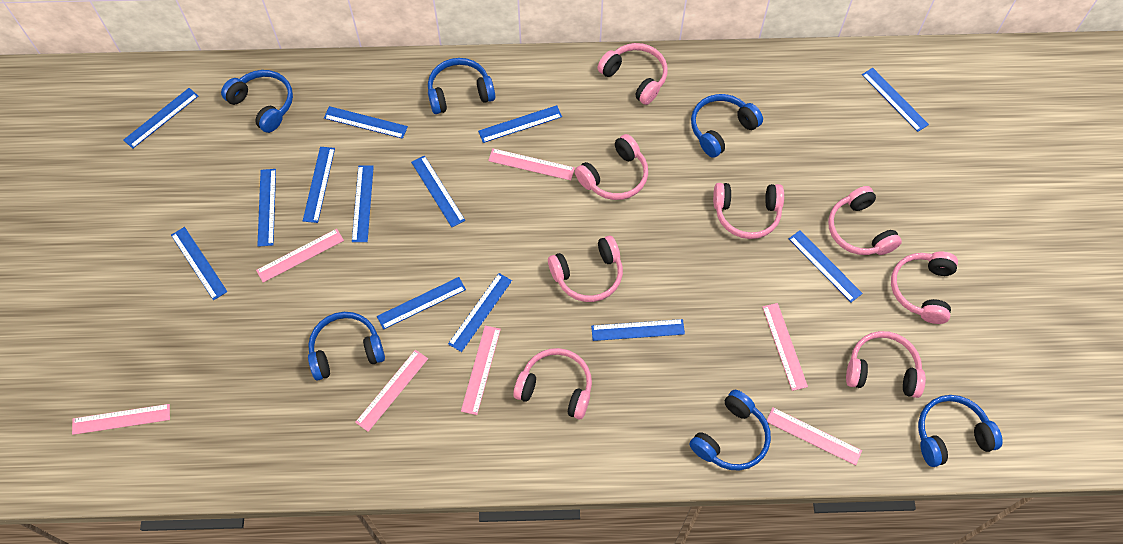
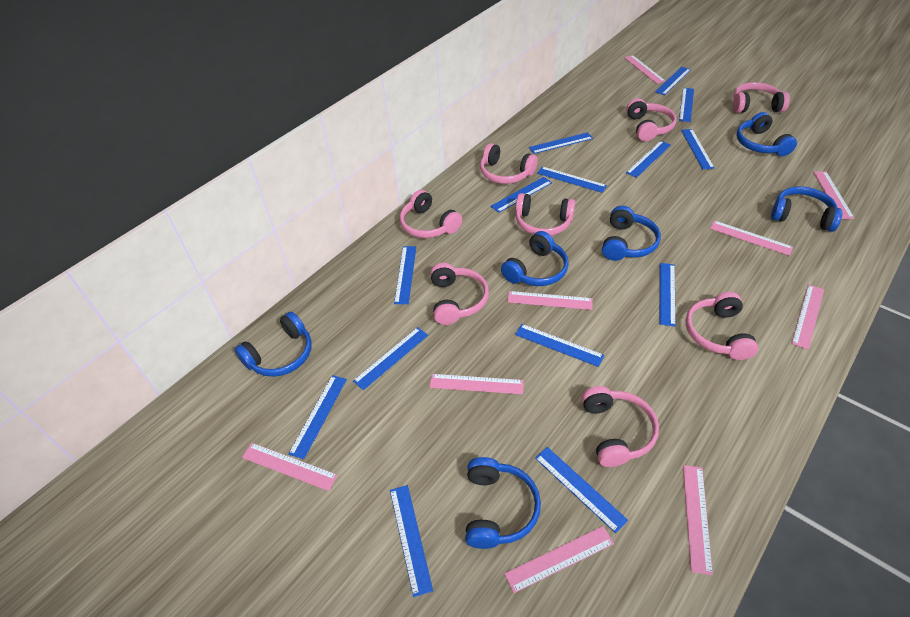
blue ruler: 13 -> 14
pink ruler: 7 -> 9

